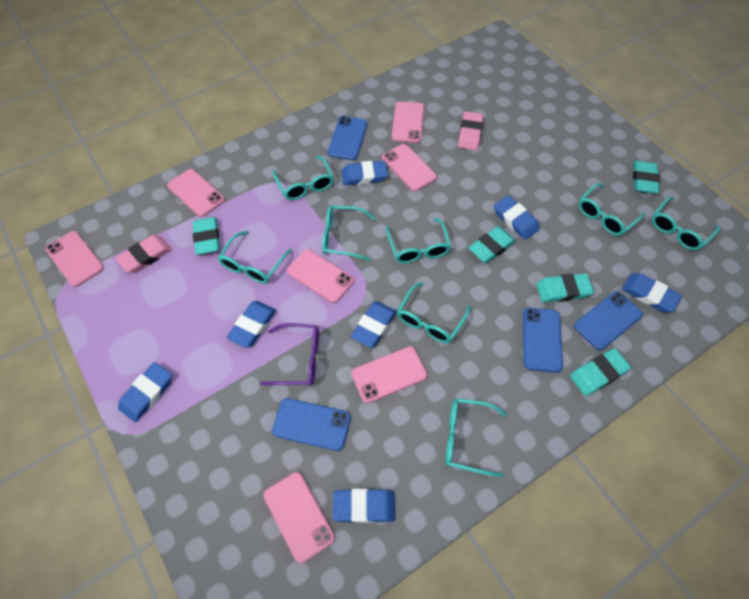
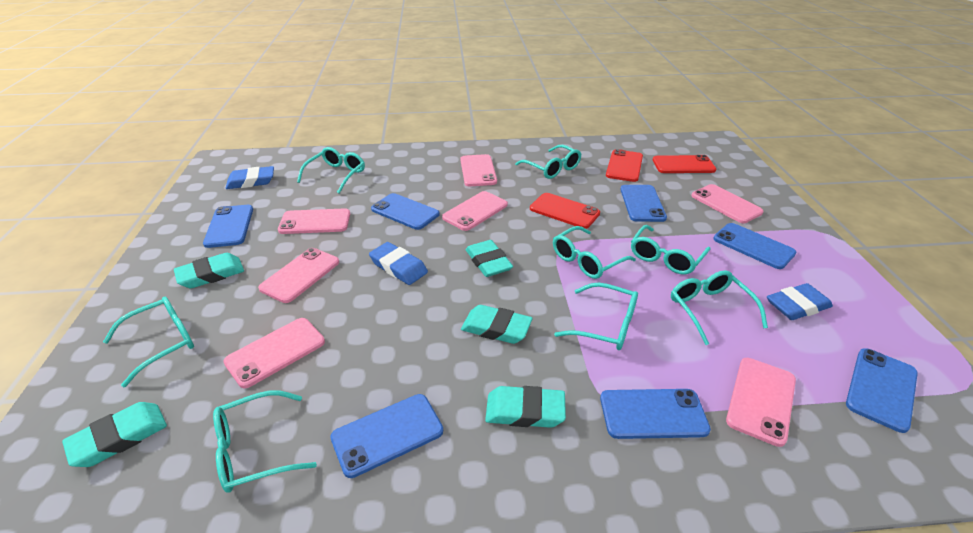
blue eraser: 7 -> 3
blue phone: 4 -> 7
pink eraser: 2 -> 0
purple glasses: 1 -> 0
red phone: 0 -> 3

